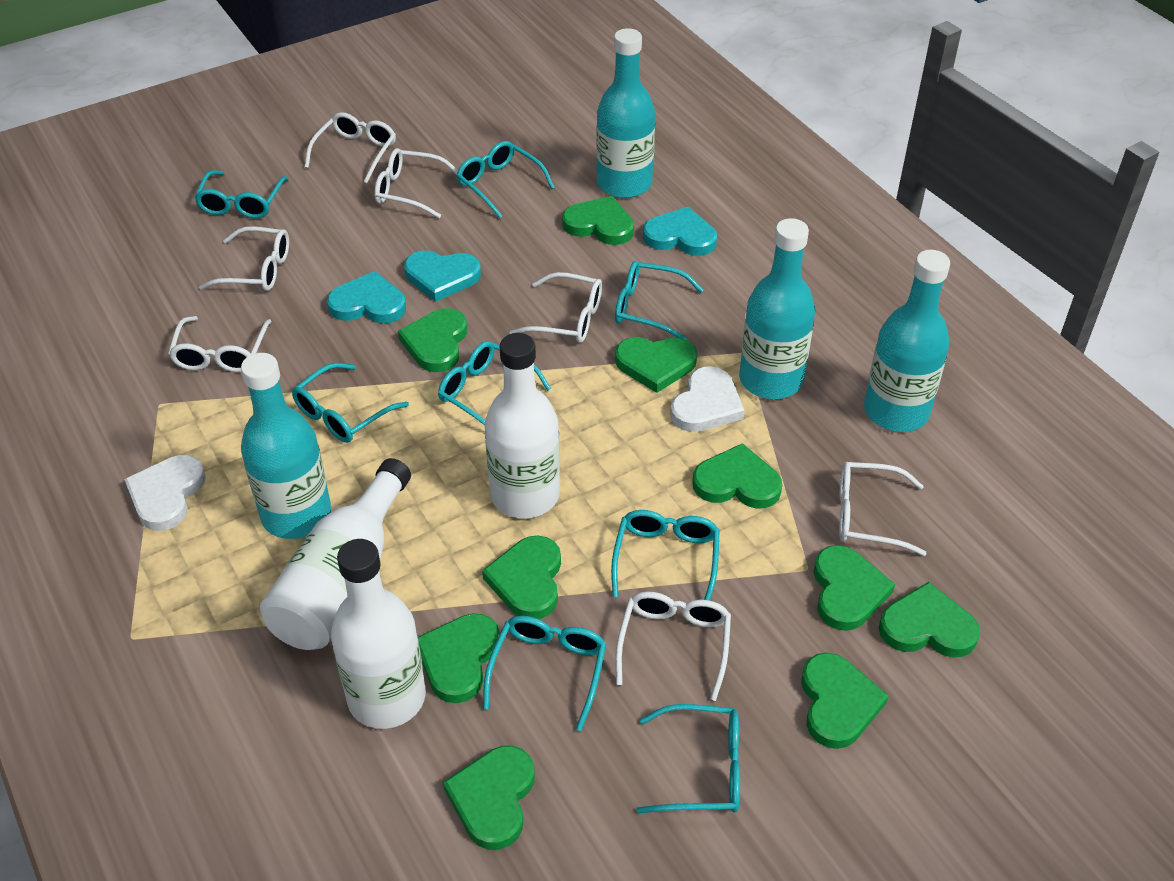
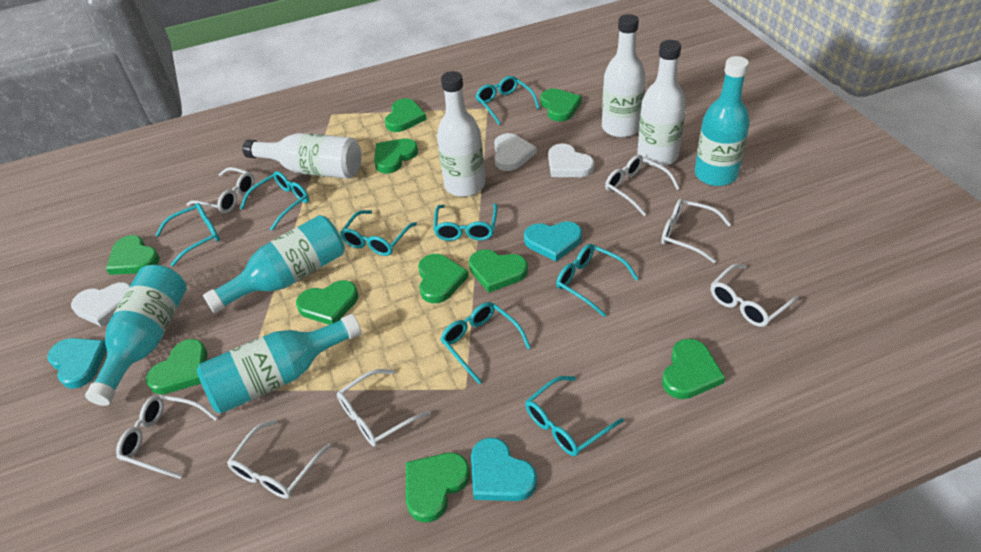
white bottle: 3 -> 4
white heart: 2 -> 3

